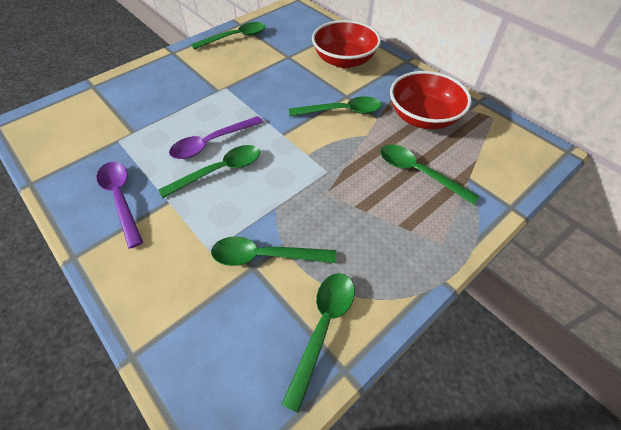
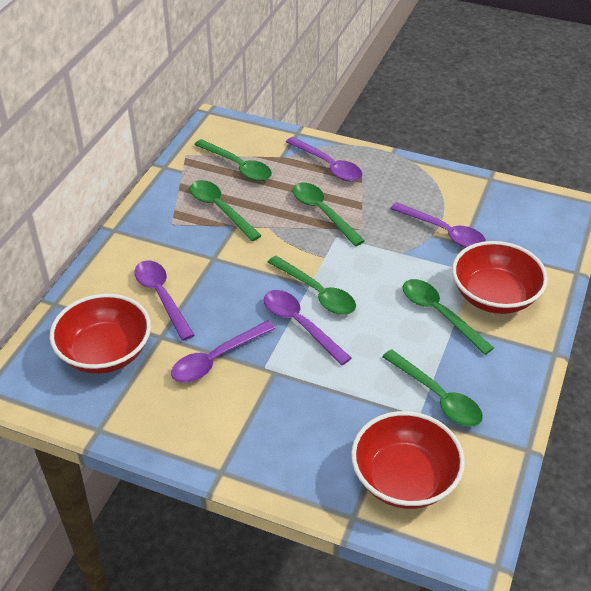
purple spoon: 2 -> 5
red bowl: 2 -> 3

